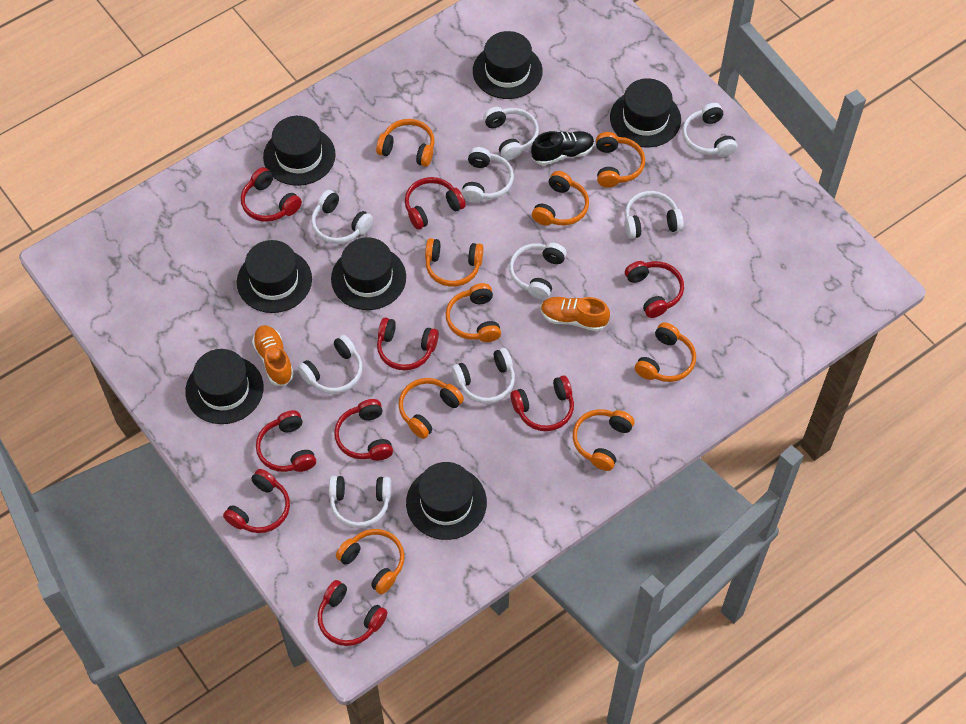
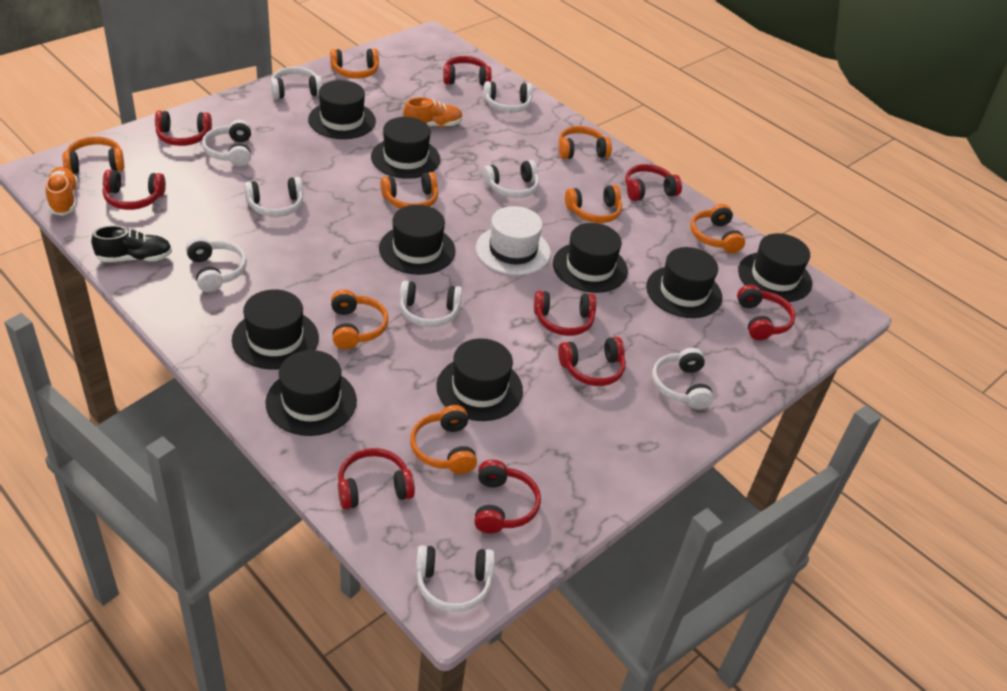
black hat: 7 -> 9
orange headphones: 9 -> 8
white hat: 0 -> 1

